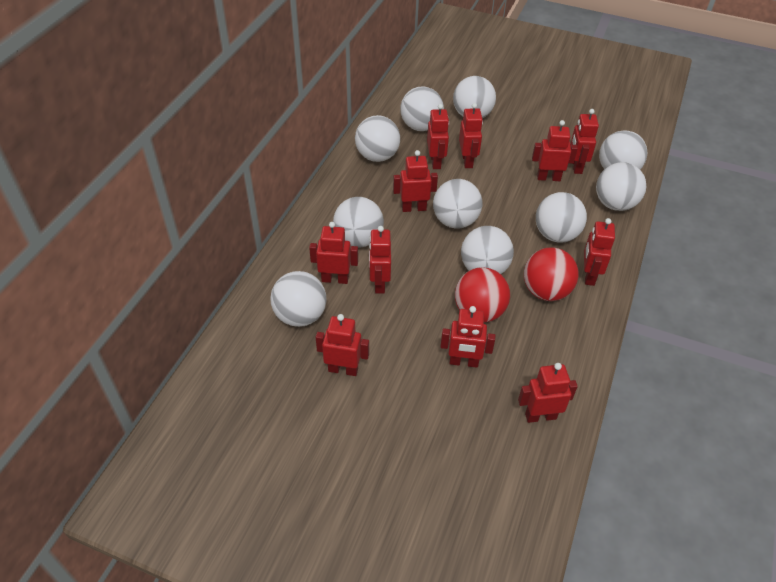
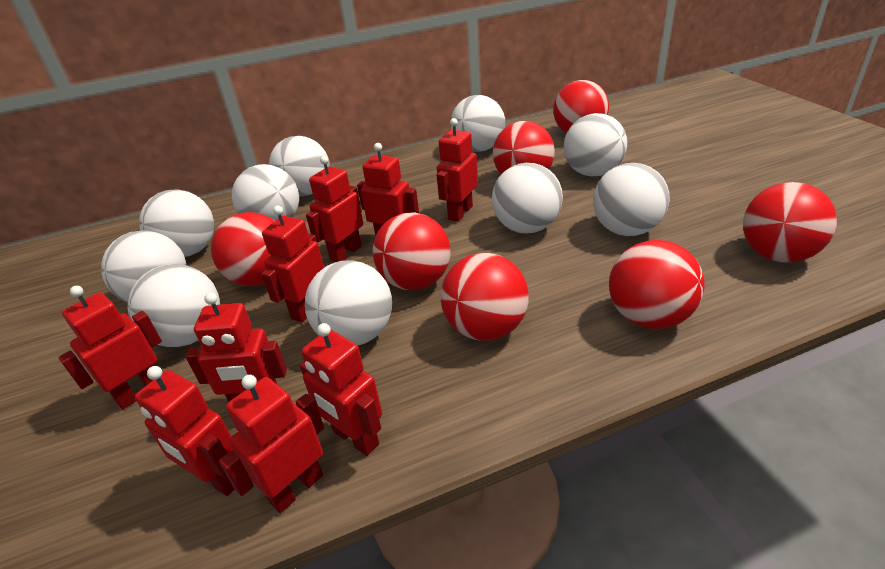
red ball: 2 -> 7
red robot: 11 -> 9

